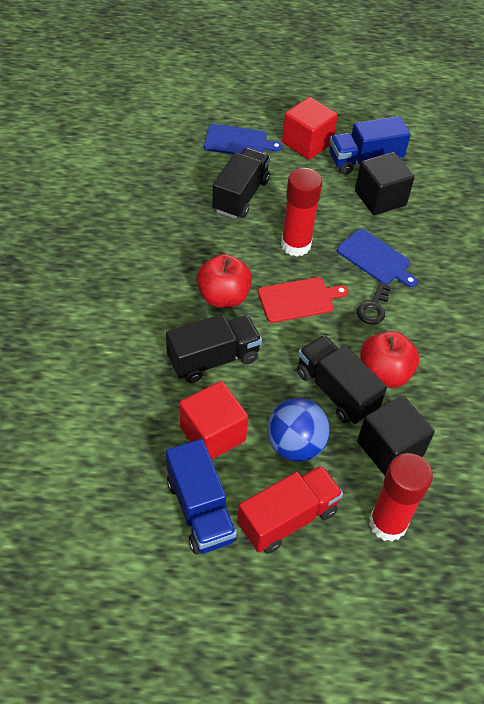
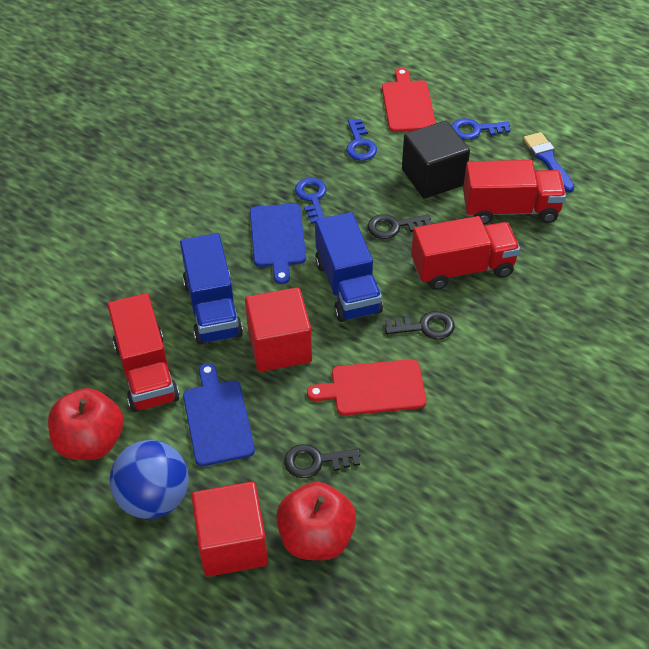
black cube: 2 -> 1
black key: 1 -> 3
black truck: 3 -> 0
blue brush: 0 -> 1
blue key: 0 -> 3
red cutting board: 1 -> 2
red glue stick: 2 -> 0
red truck: 1 -> 3

